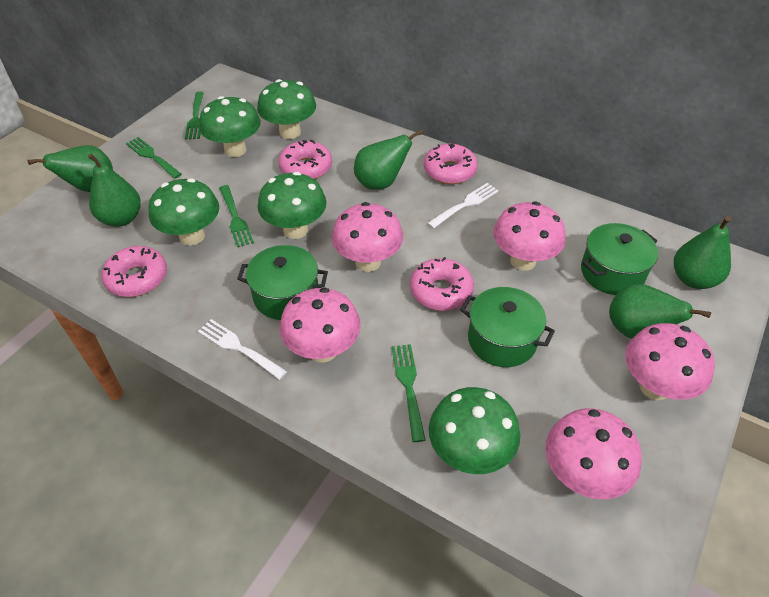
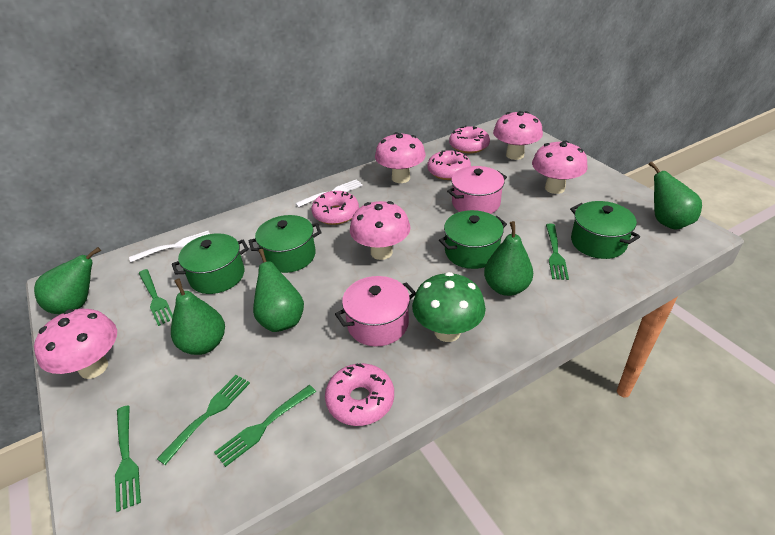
green fork: 4 -> 5
green mushroom: 5 -> 1
green pot: 3 -> 4
pink pot: 0 -> 2

